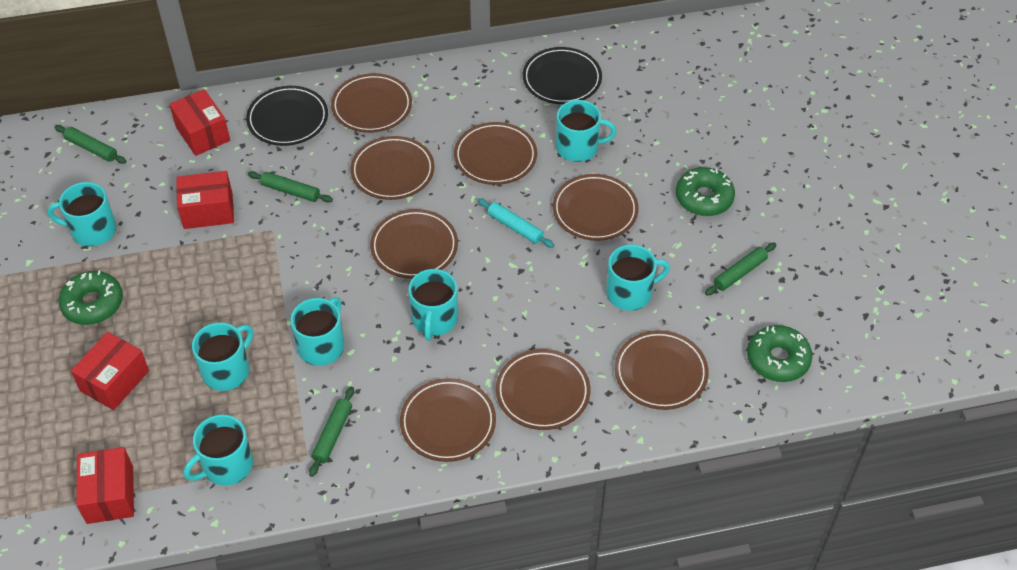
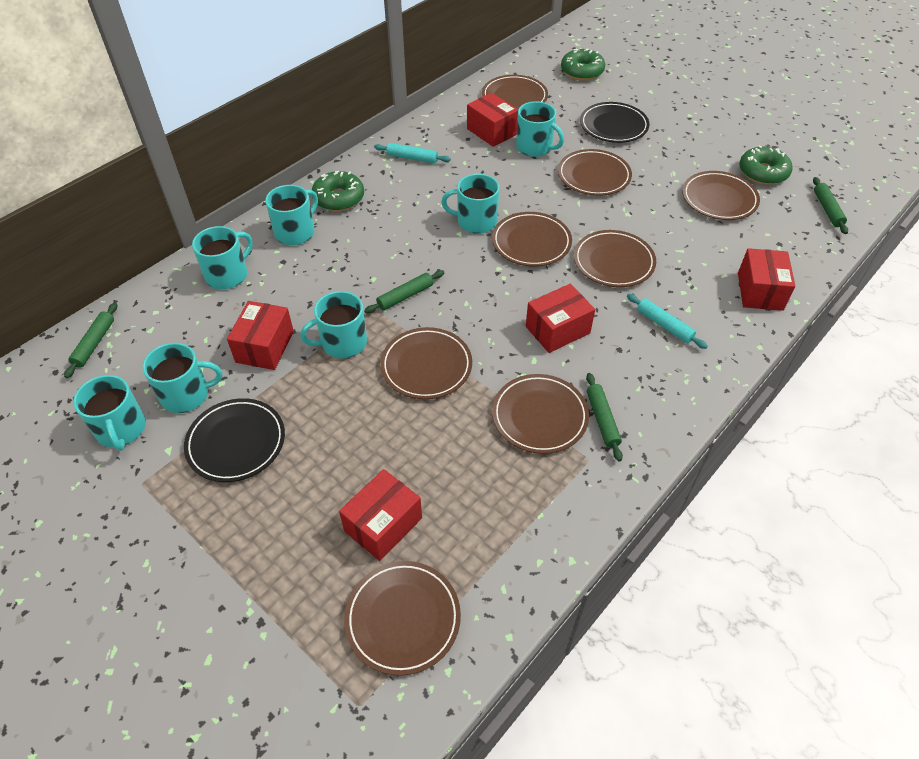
red box: 4 -> 5
turquoise rolling pin: 1 -> 2

